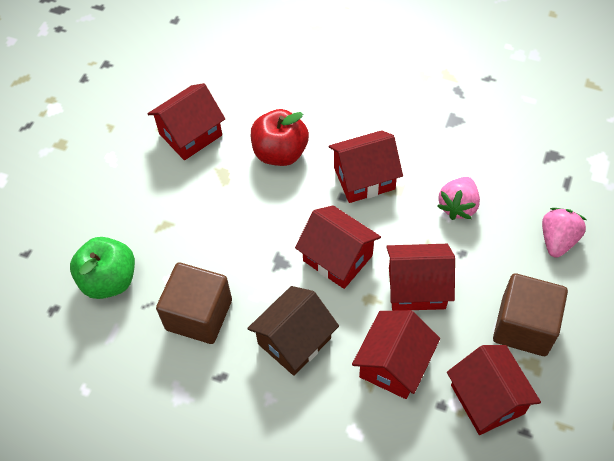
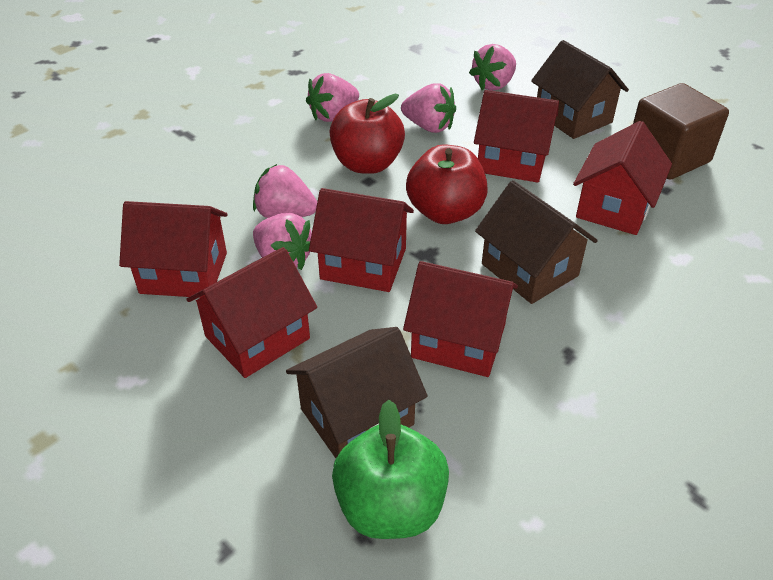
brown cube: 2 -> 1
brown house: 1 -> 3
pink strawberry: 2 -> 5
red apple: 1 -> 2

